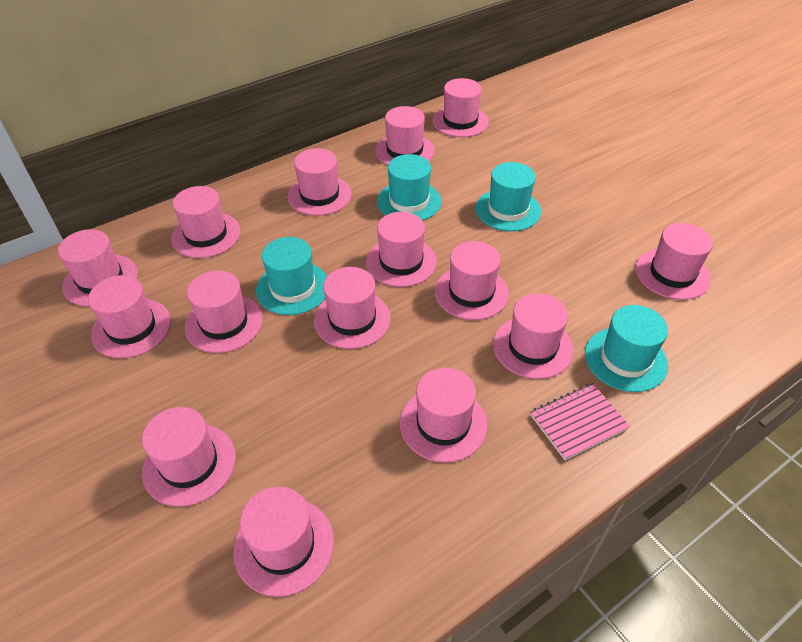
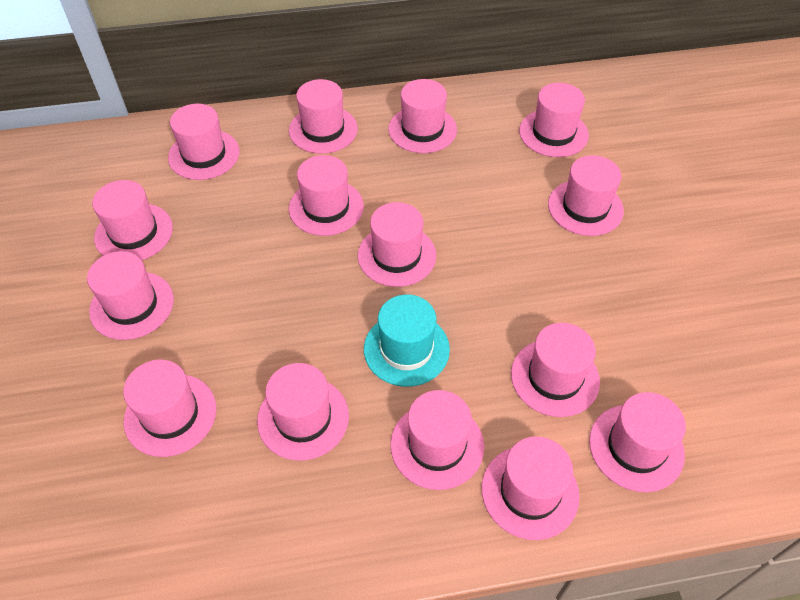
pink notebook: 1 -> 0
turquoise hat: 4 -> 1

